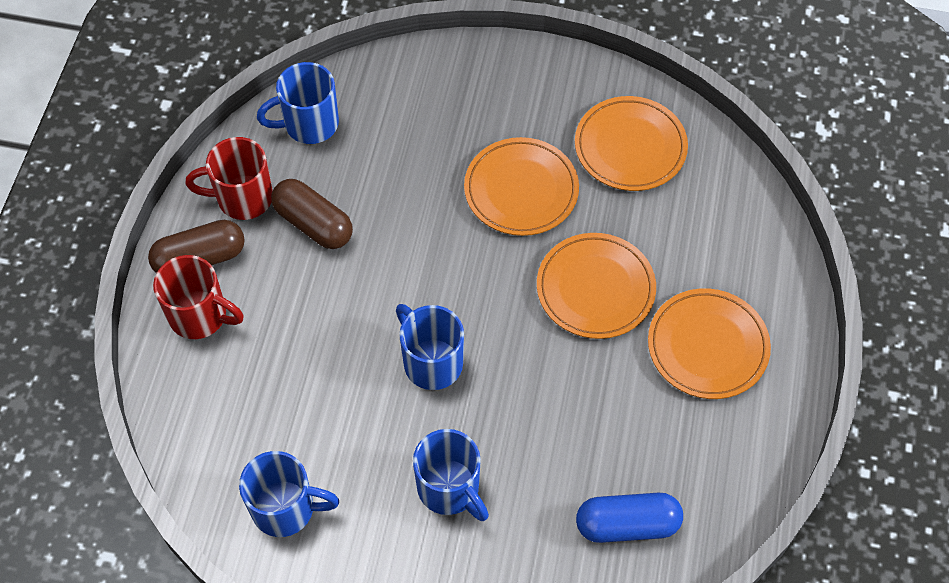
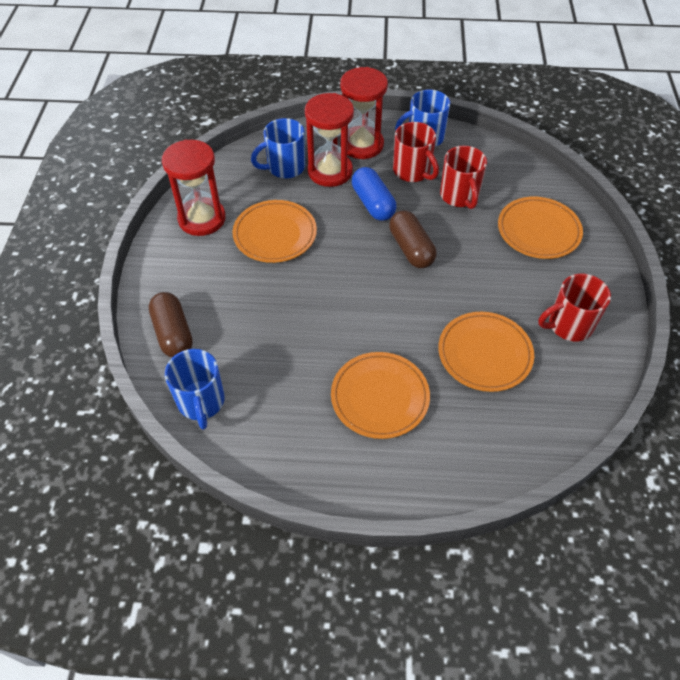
blue mug: 4 -> 3
red hourglass: 0 -> 3
red mug: 2 -> 3

